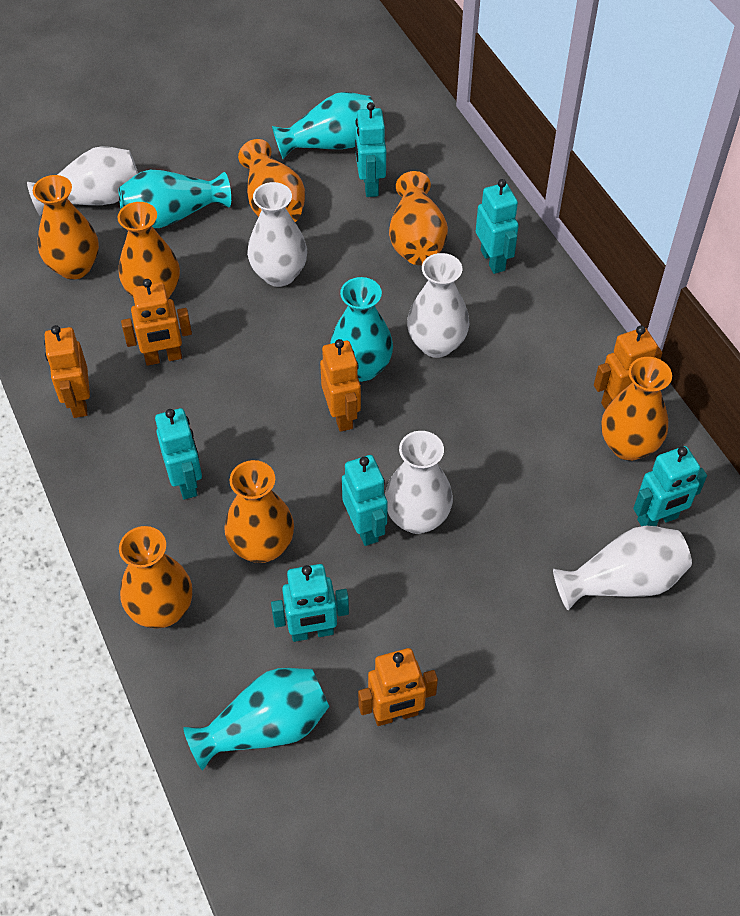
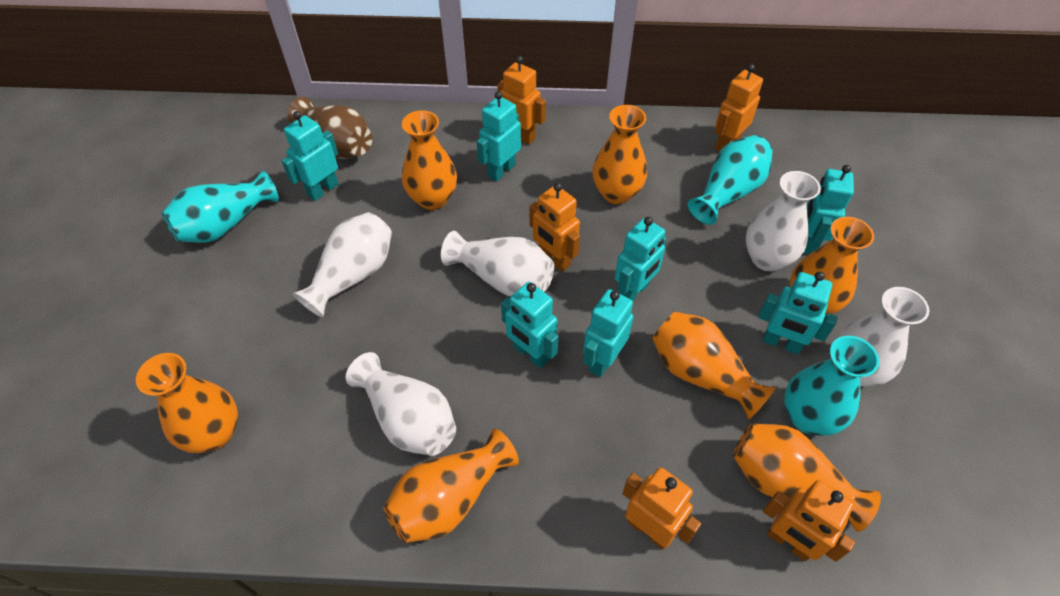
brown vase: 0 -> 1
turquoise robot: 6 -> 7
turquoise vase: 4 -> 3

